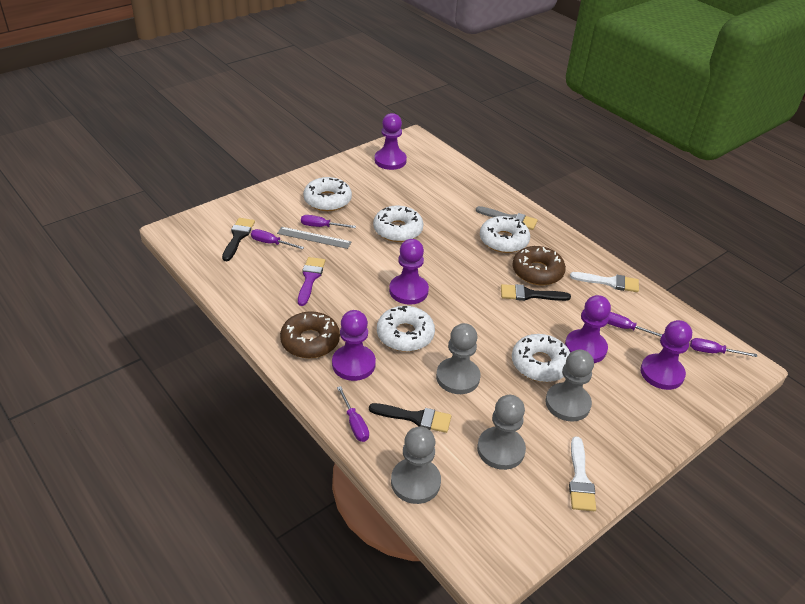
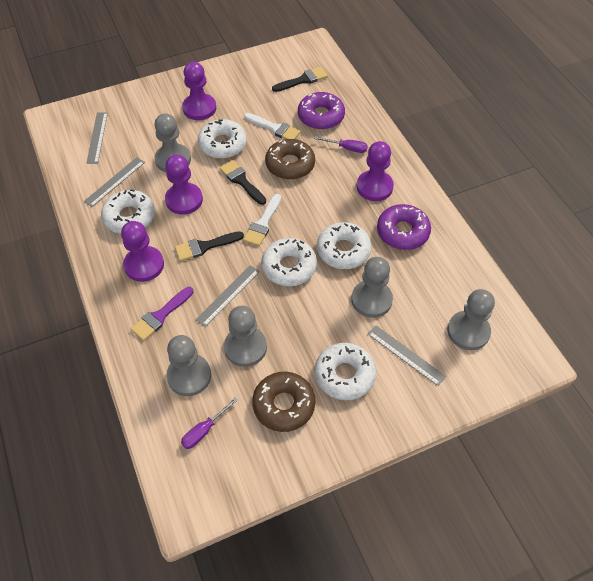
grey brush: 1 -> 0
grey pawn: 4 -> 5
grey ruler: 1 -> 4
purple donut: 0 -> 2
purple pawn: 5 -> 4
purple screwdriver: 5 -> 2

